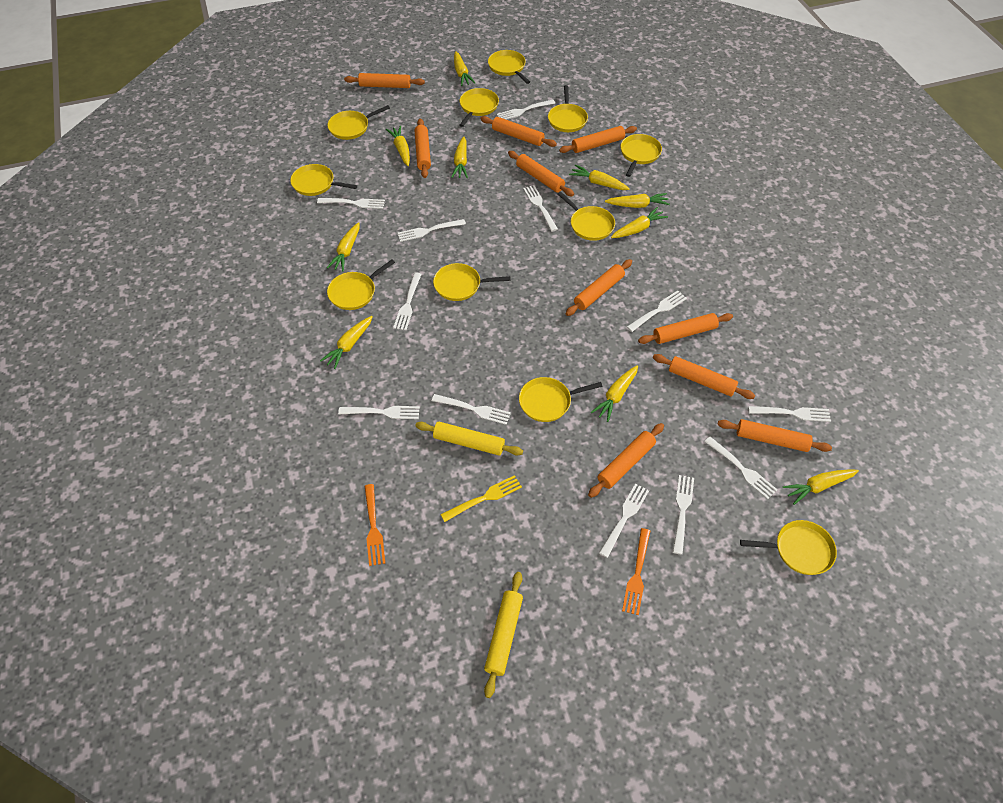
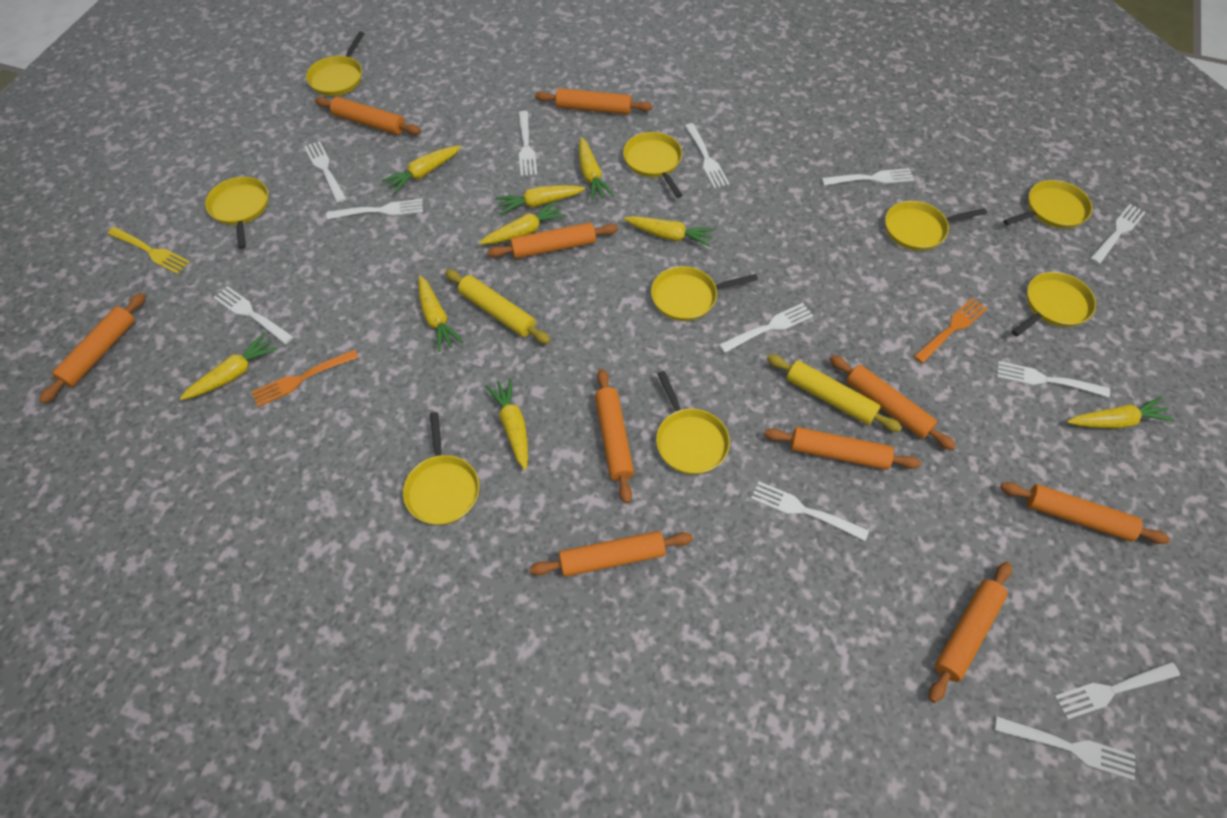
yellow carrot: 10 -> 9
yellow pan: 11 -> 9

